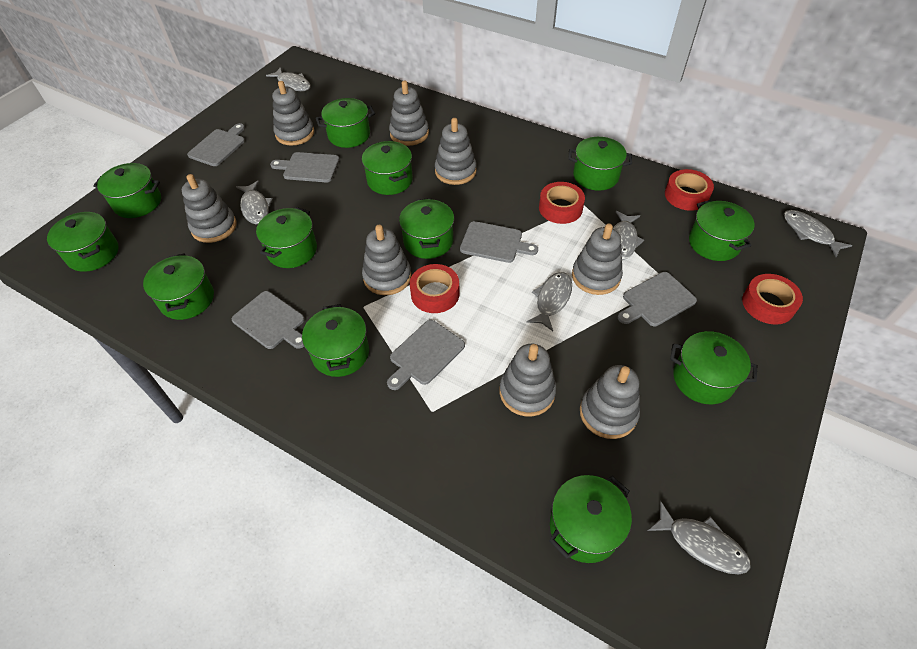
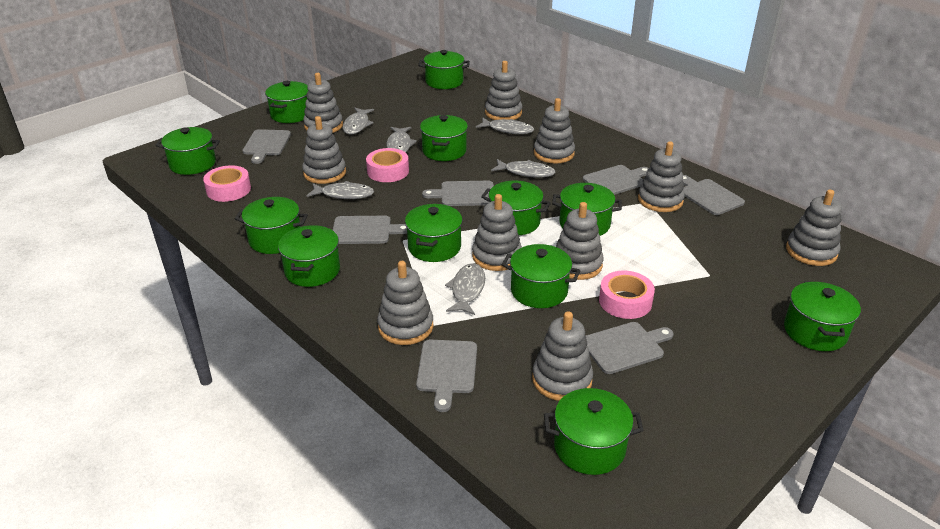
grey cutting board: 6 -> 7
grey stacking toy: 8 -> 10
pink tape: 0 -> 3
red tape: 4 -> 0

